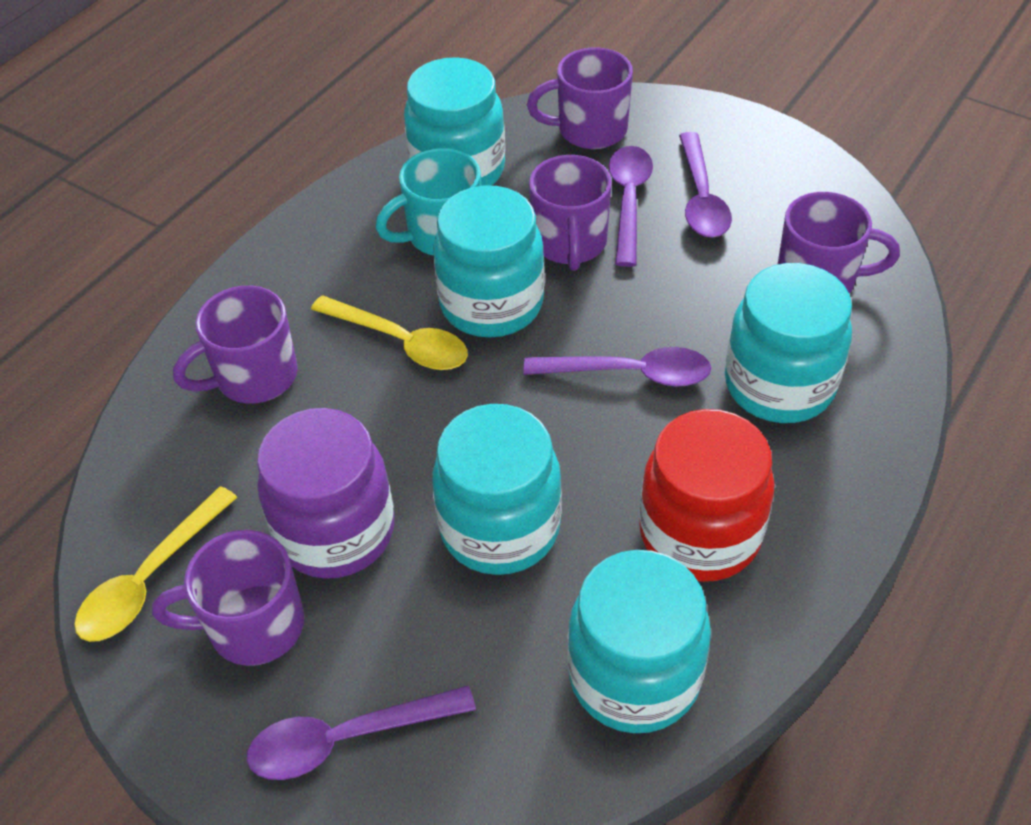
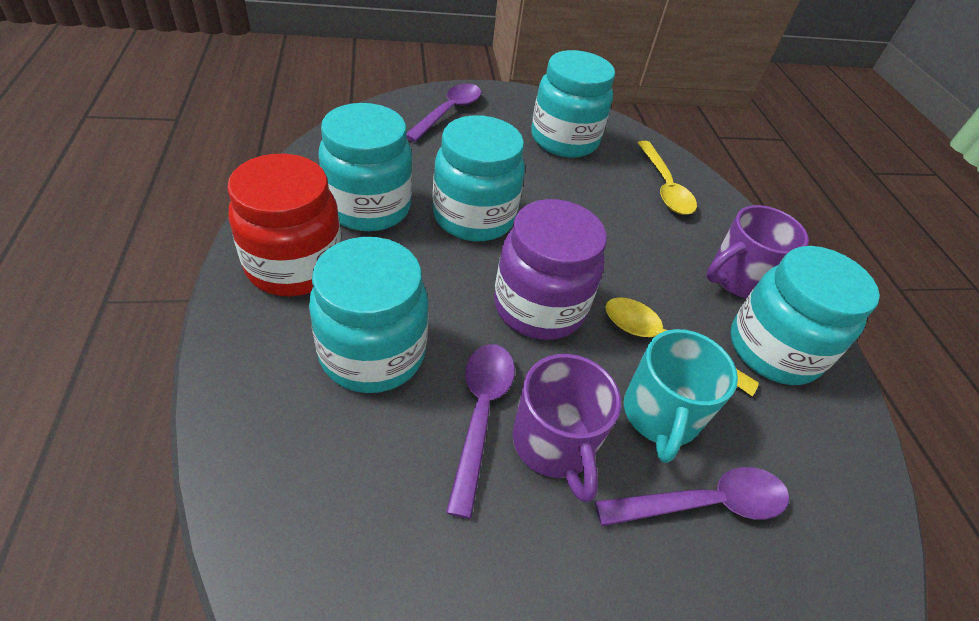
purple mug: 5 -> 2
purple spoon: 4 -> 3

